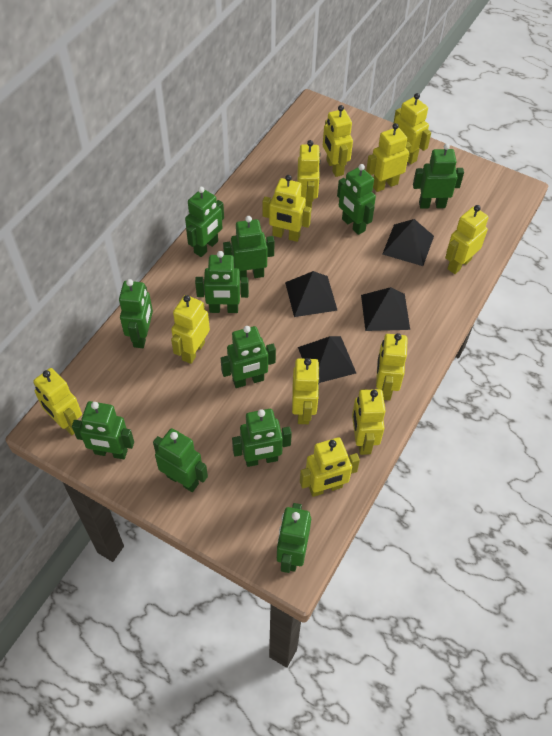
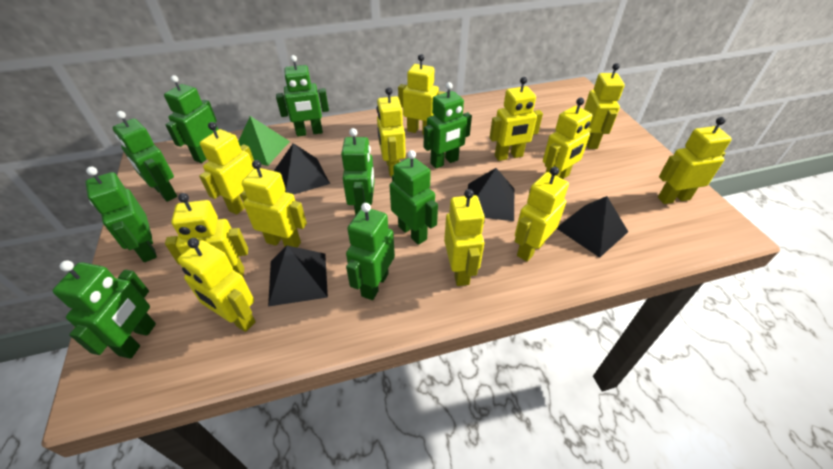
green pyramid: 0 -> 1
green robot: 11 -> 9

